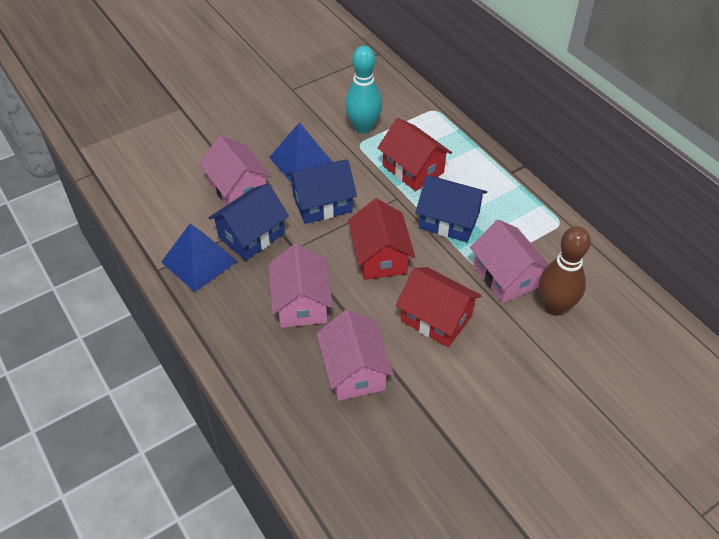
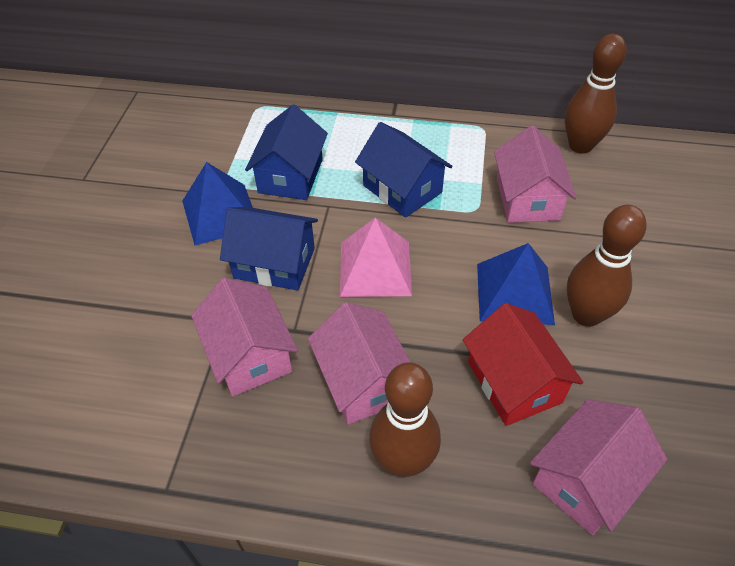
brown bowling pin: 1 -> 3
pink pyramid: 0 -> 1
red house: 3 -> 1
turquoise bowling pin: 1 -> 0

